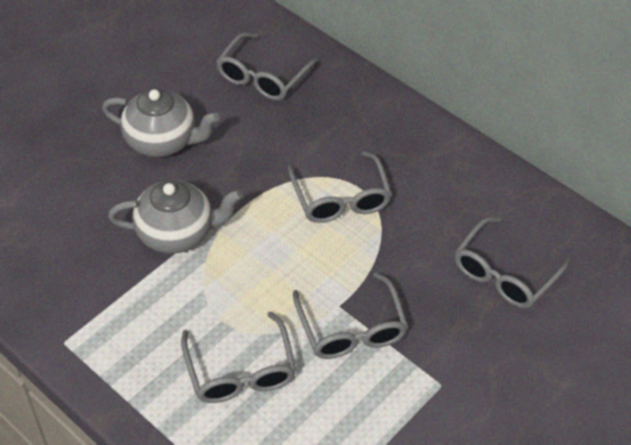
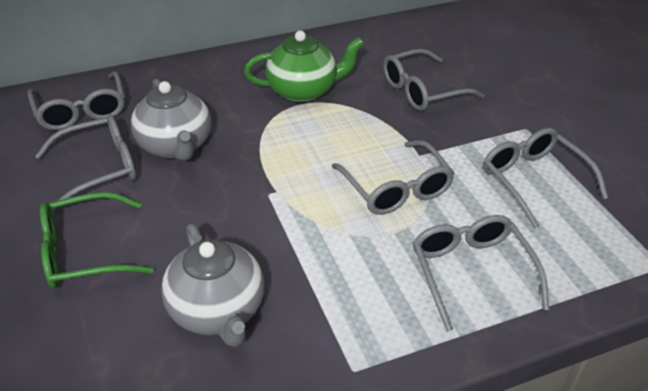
green glasses: 0 -> 1
green teapot: 0 -> 1
grey glasses: 5 -> 6

